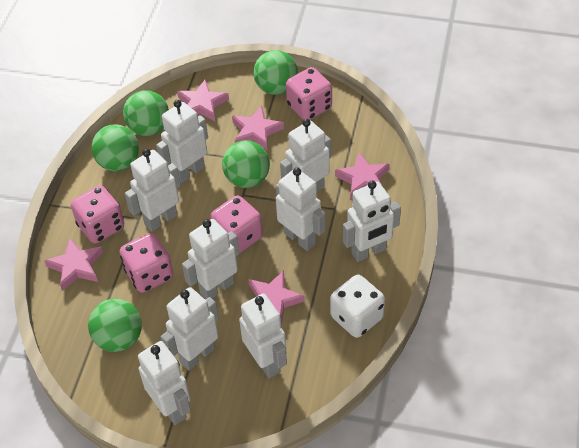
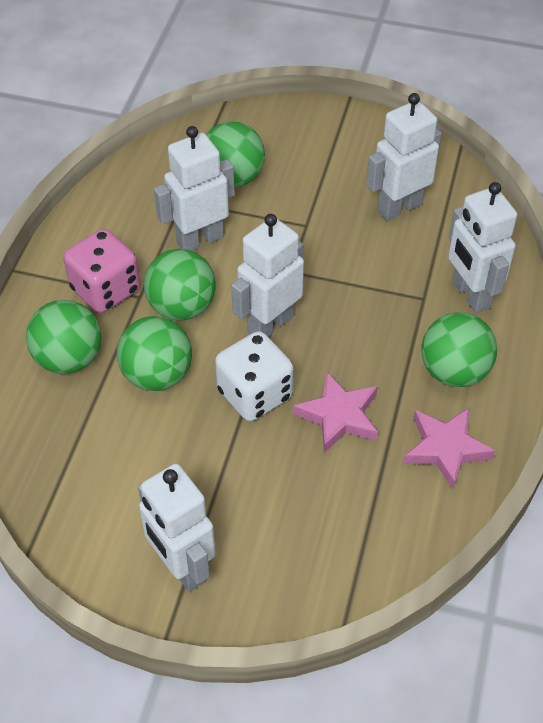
pink dice: 4 -> 1
pink star: 5 -> 2
white robot: 9 -> 5

